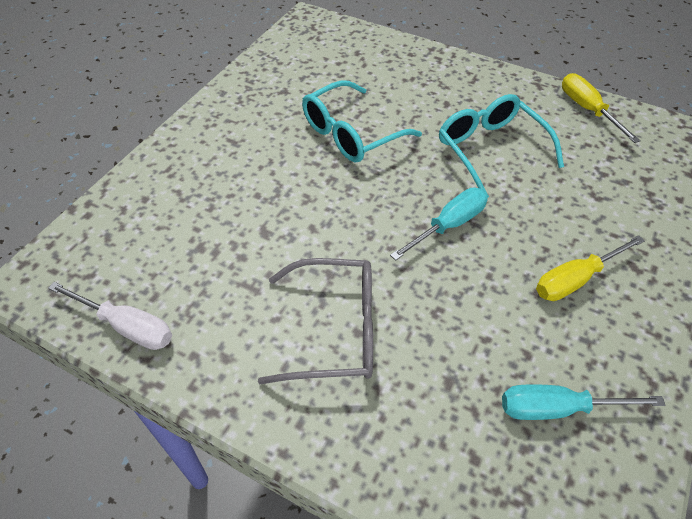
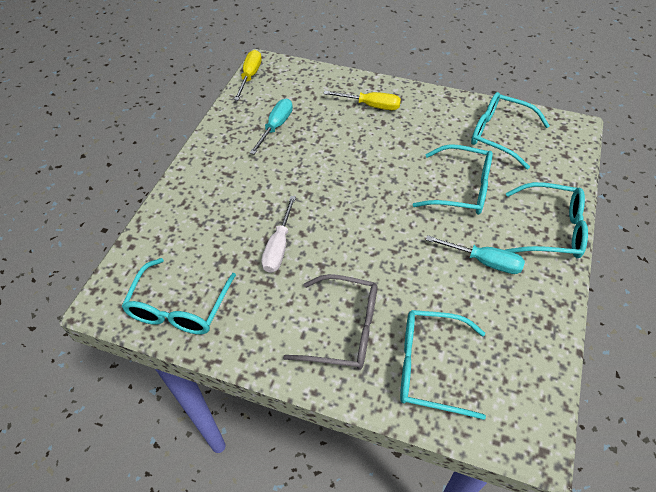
turquoise glasses: 2 -> 5

